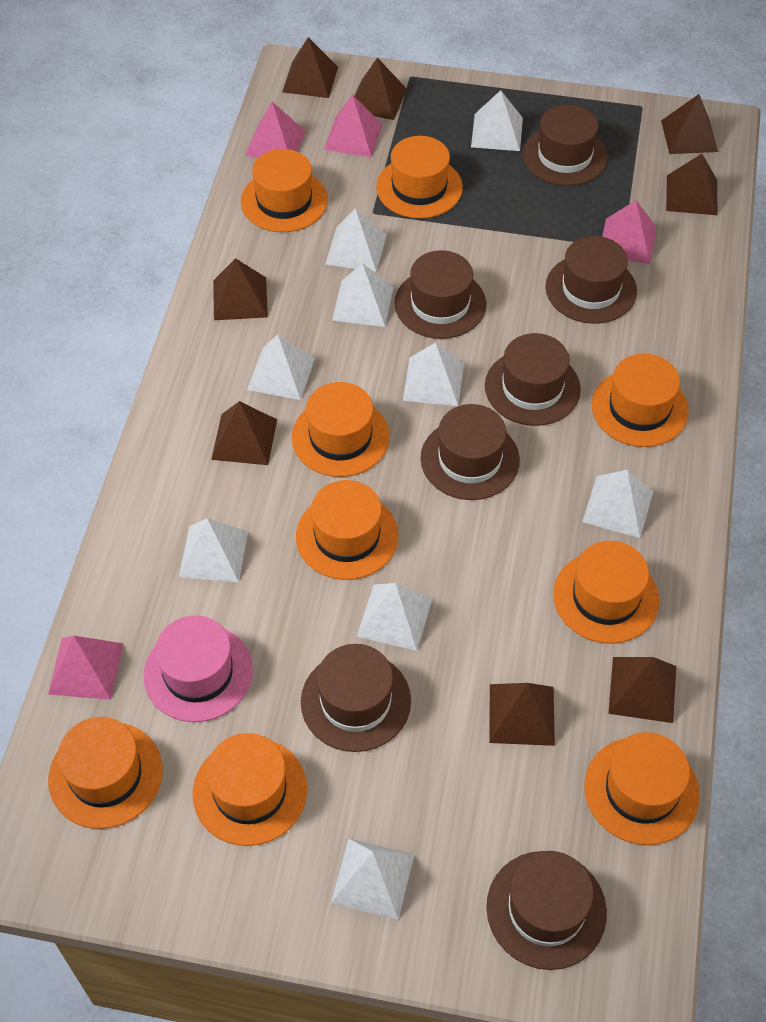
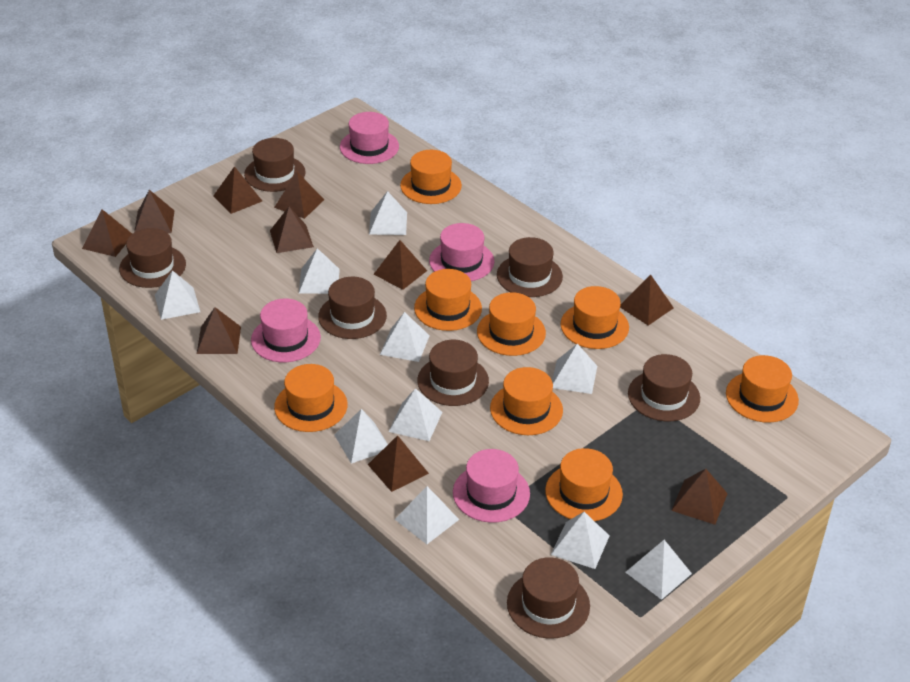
brown pyramid: 8 -> 10
orange hat: 9 -> 8
pink hat: 1 -> 4
pink pyramid: 4 -> 0
white pyramid: 9 -> 10

